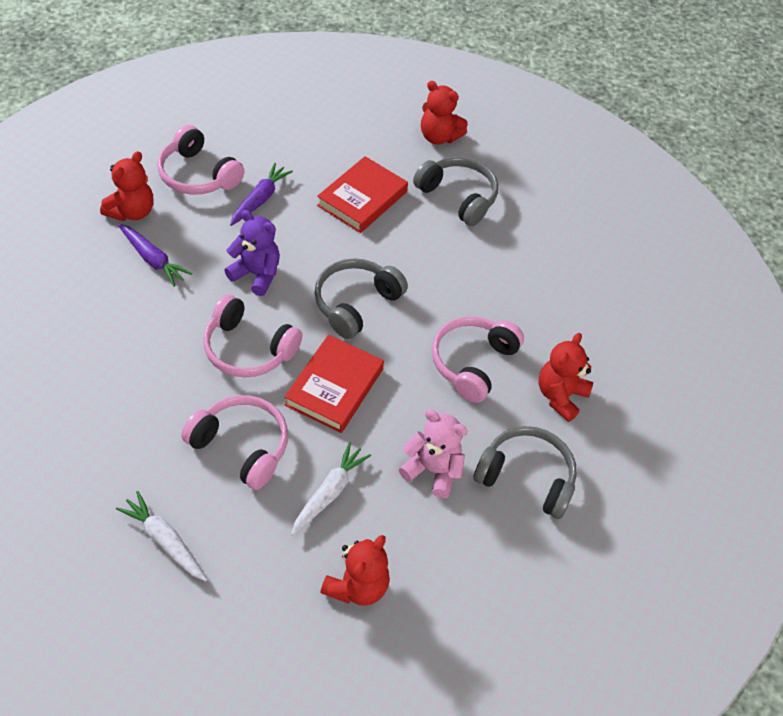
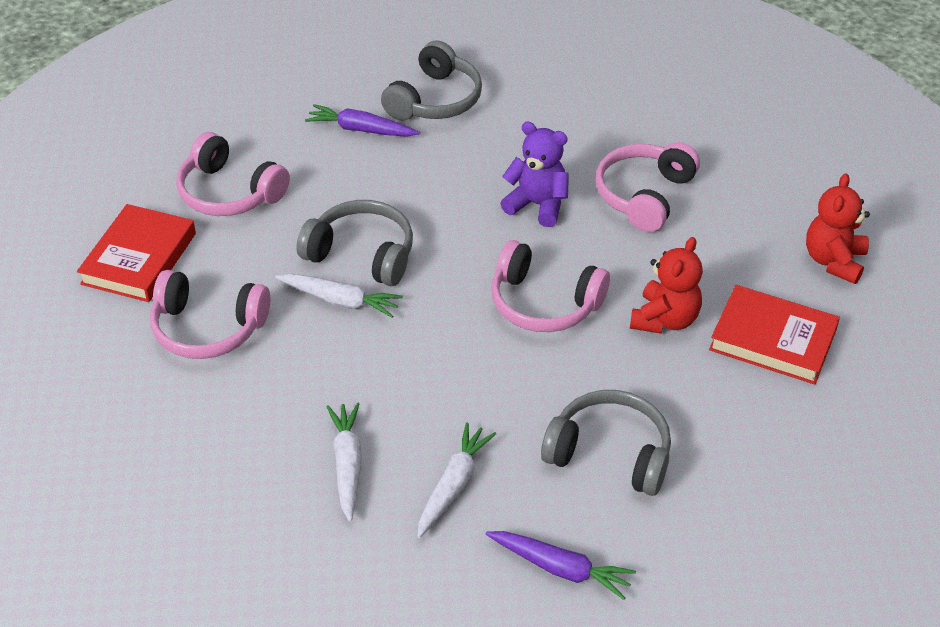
pink teddy bear: 1 -> 0
red teddy bear: 4 -> 2
white carrot: 2 -> 3

